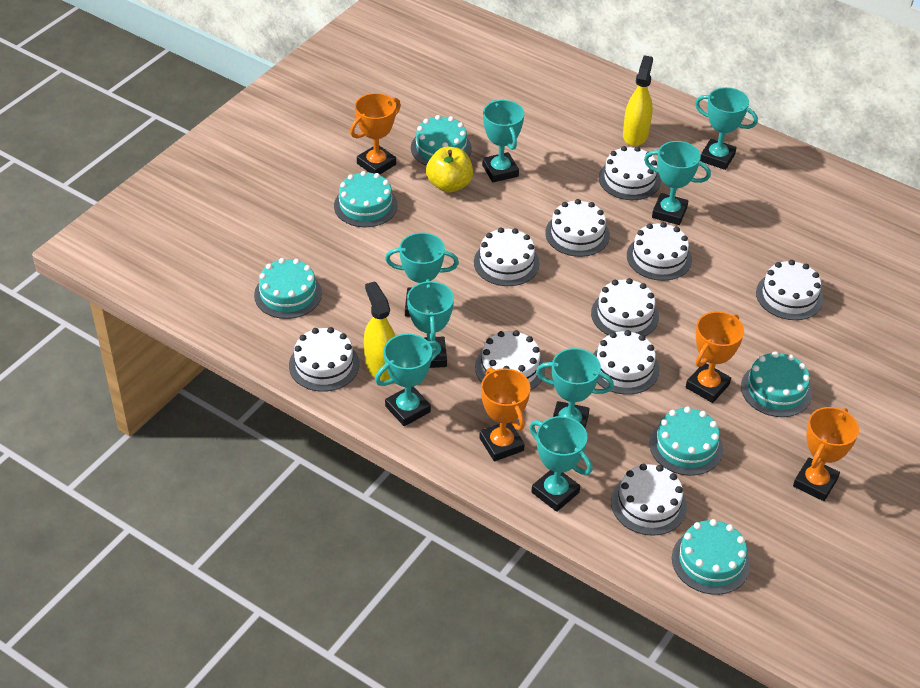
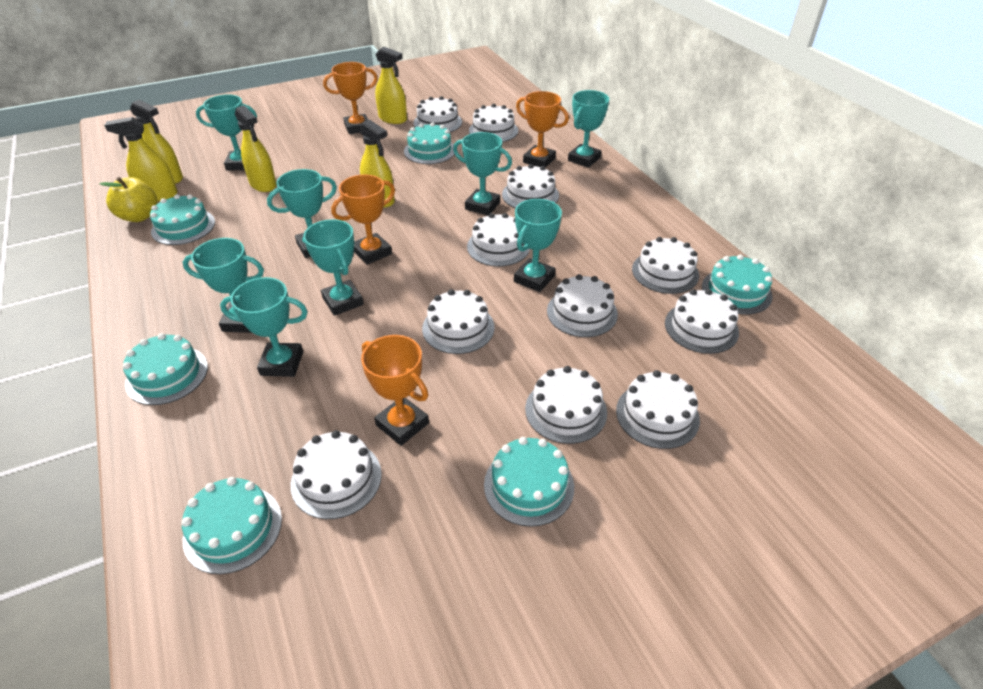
white cake: 10 -> 11
yellow spray bottle: 2 -> 5

